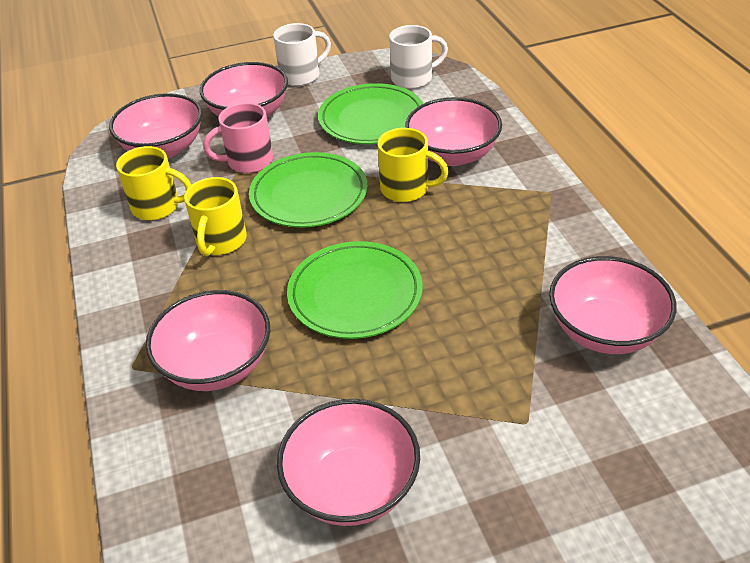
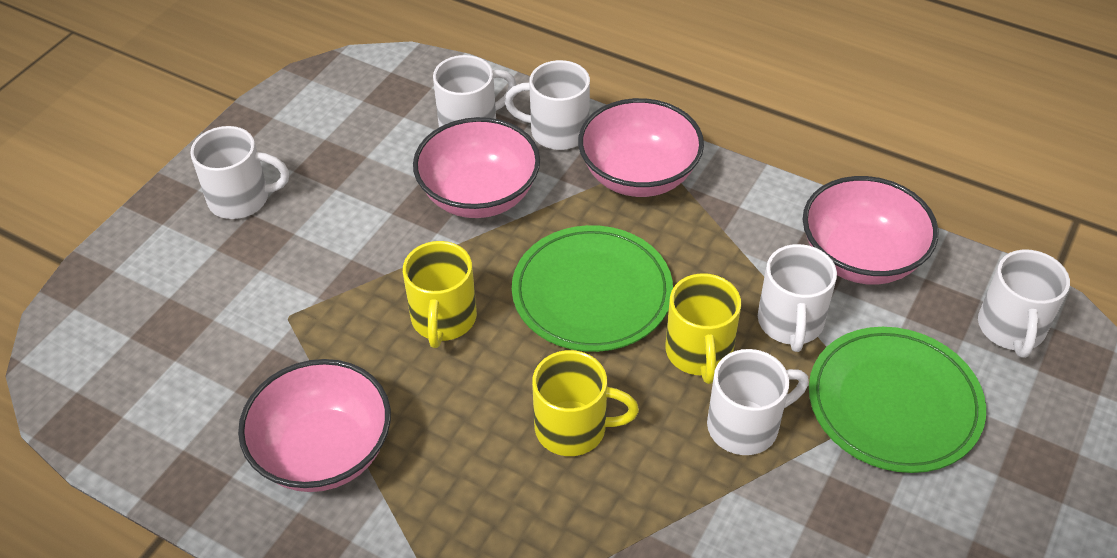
green plate: 3 -> 2
pink bowl: 6 -> 4
pink mug: 1 -> 0
white mug: 2 -> 6

